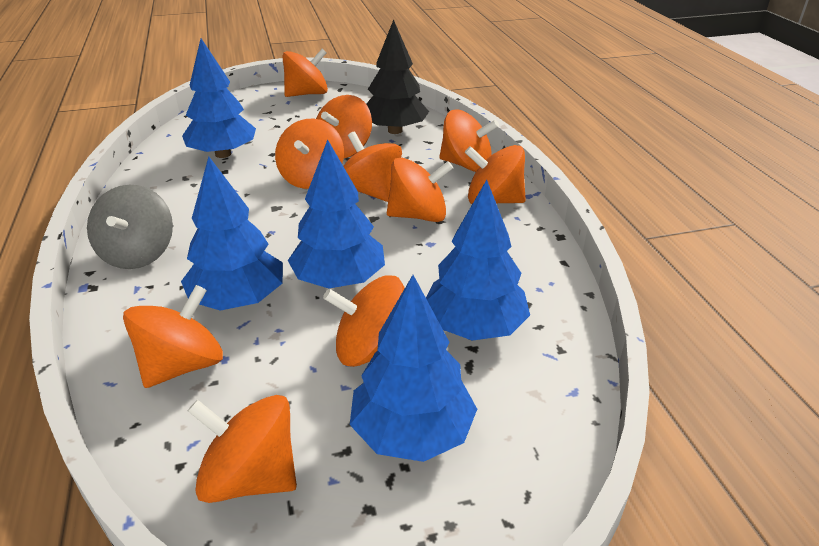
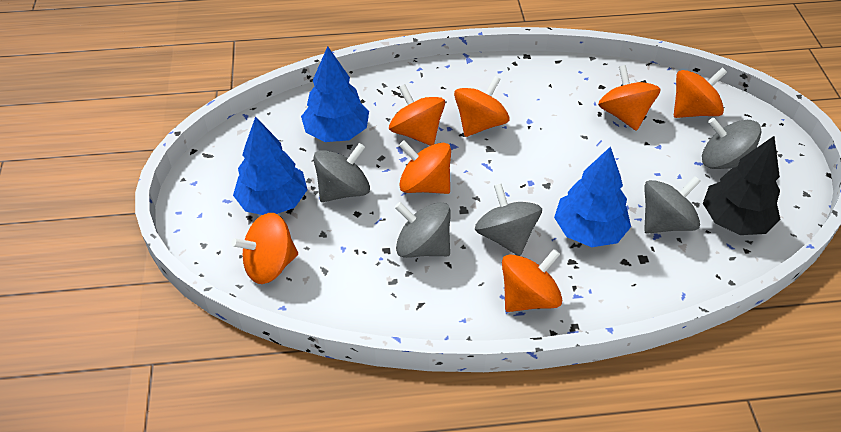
blue tree: 5 -> 3
grey spinning top: 1 -> 5
orange spinning top: 10 -> 7

